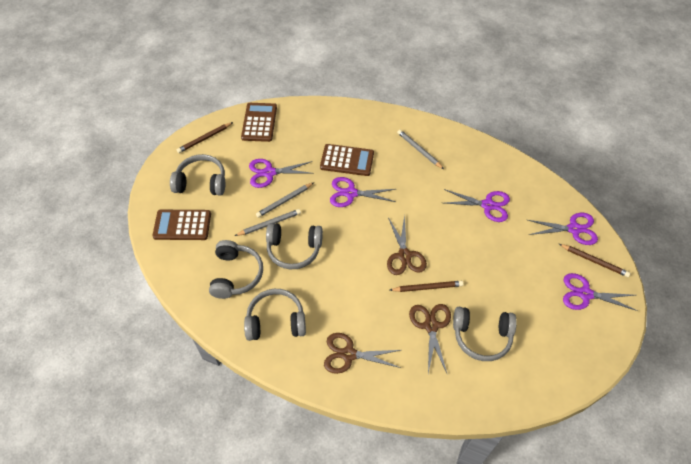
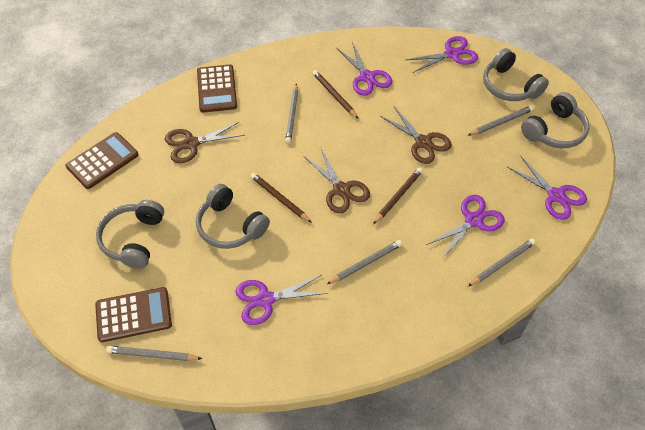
grey headphones: 5 -> 4
grey pencil: 3 -> 5

